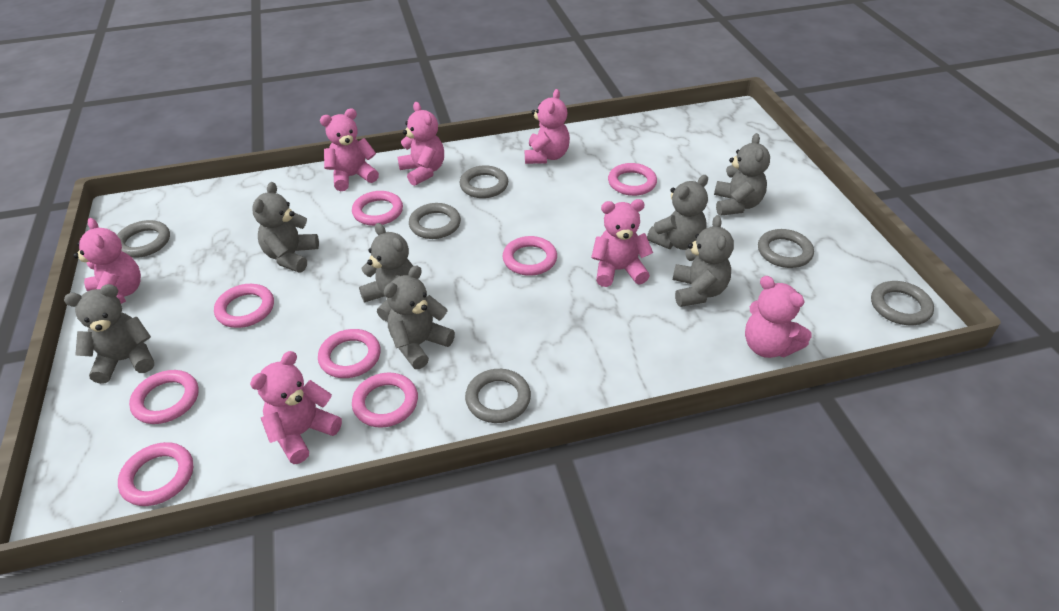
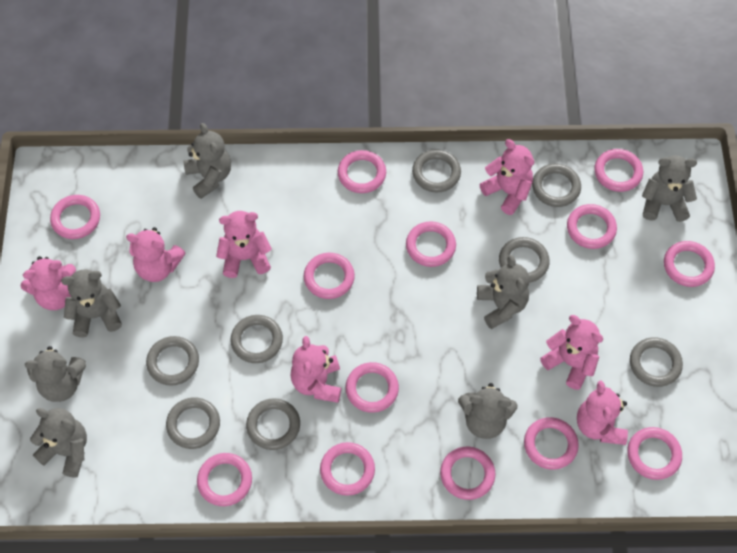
grey ring: 6 -> 8
pink ring: 8 -> 13

